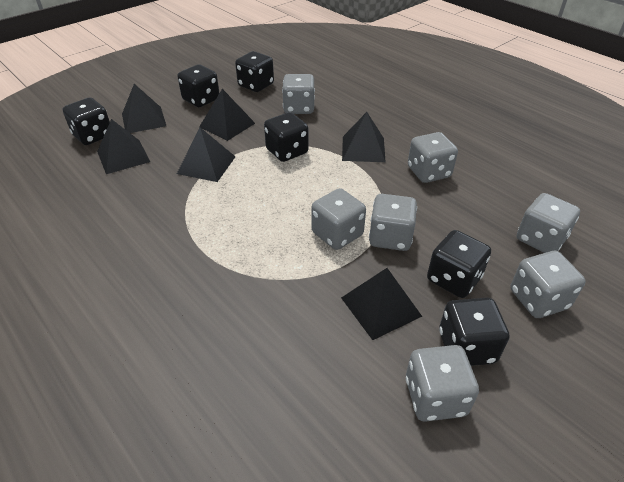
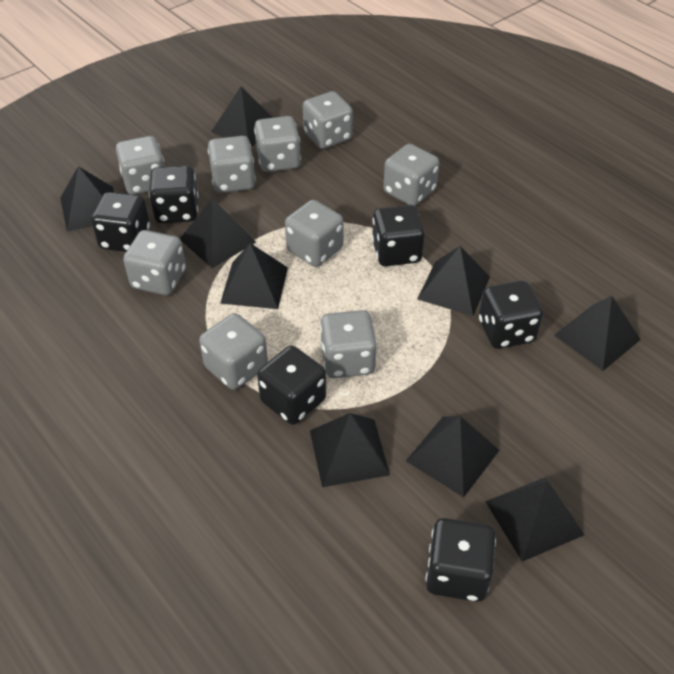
black pyramid: 6 -> 9
grey dice: 7 -> 9

